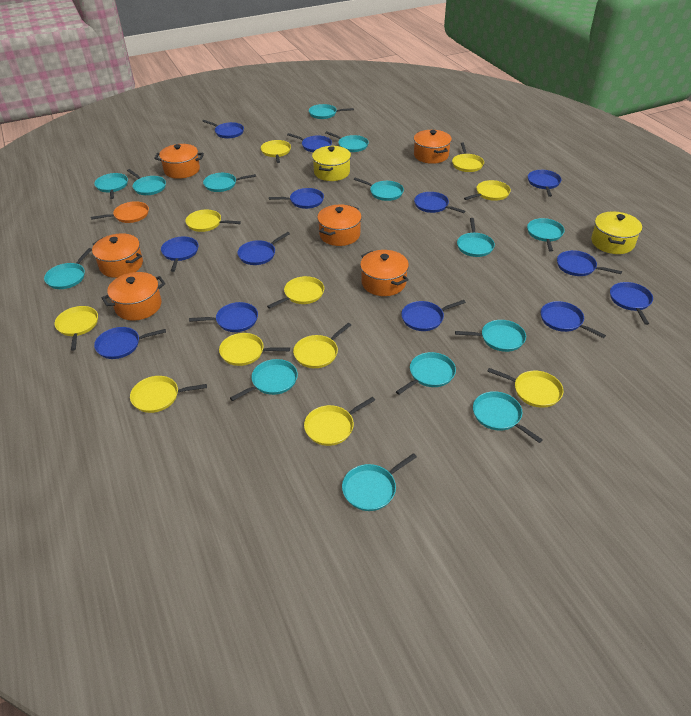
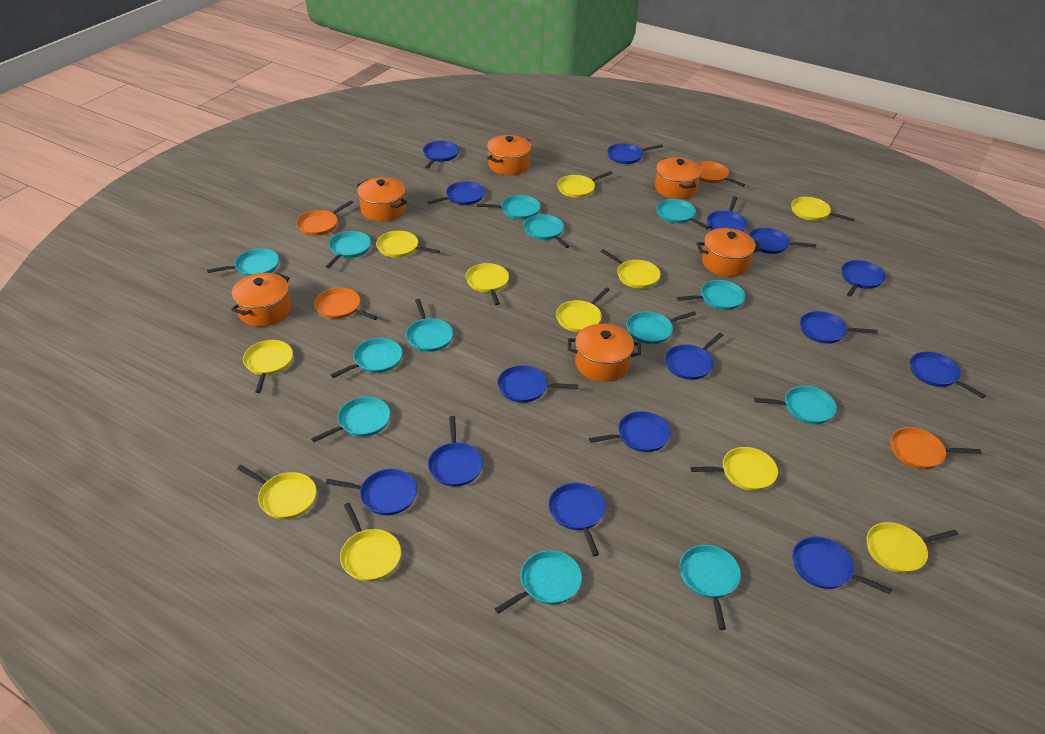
blue pan: 13 -> 15
orange pan: 1 -> 4
turquoise pan: 14 -> 13
yellow pot: 2 -> 0

